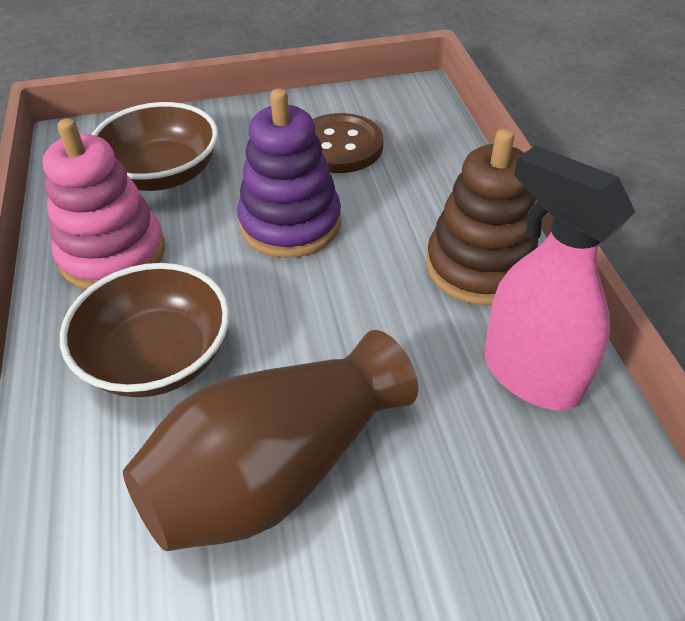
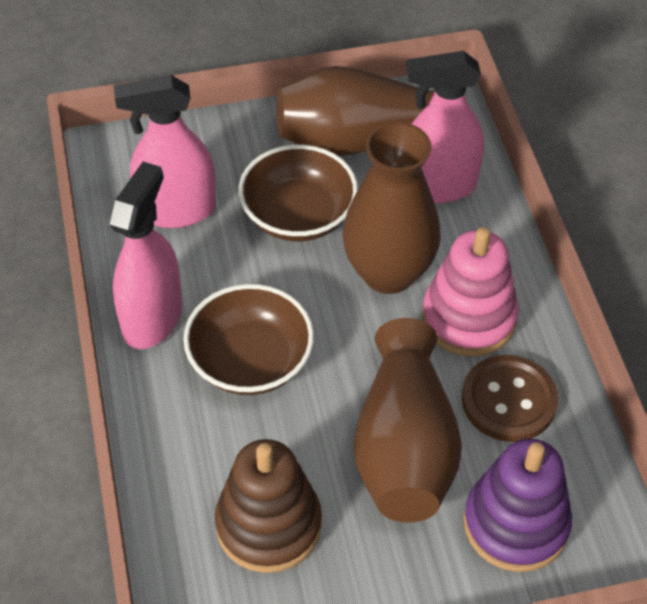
brown vase: 1 -> 3
pink spray bottle: 1 -> 3

